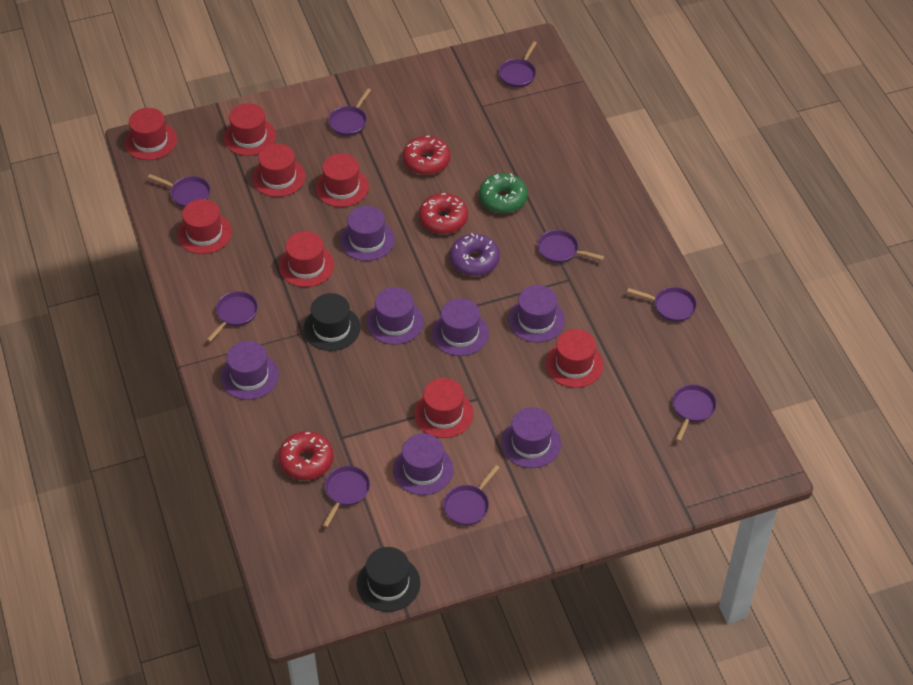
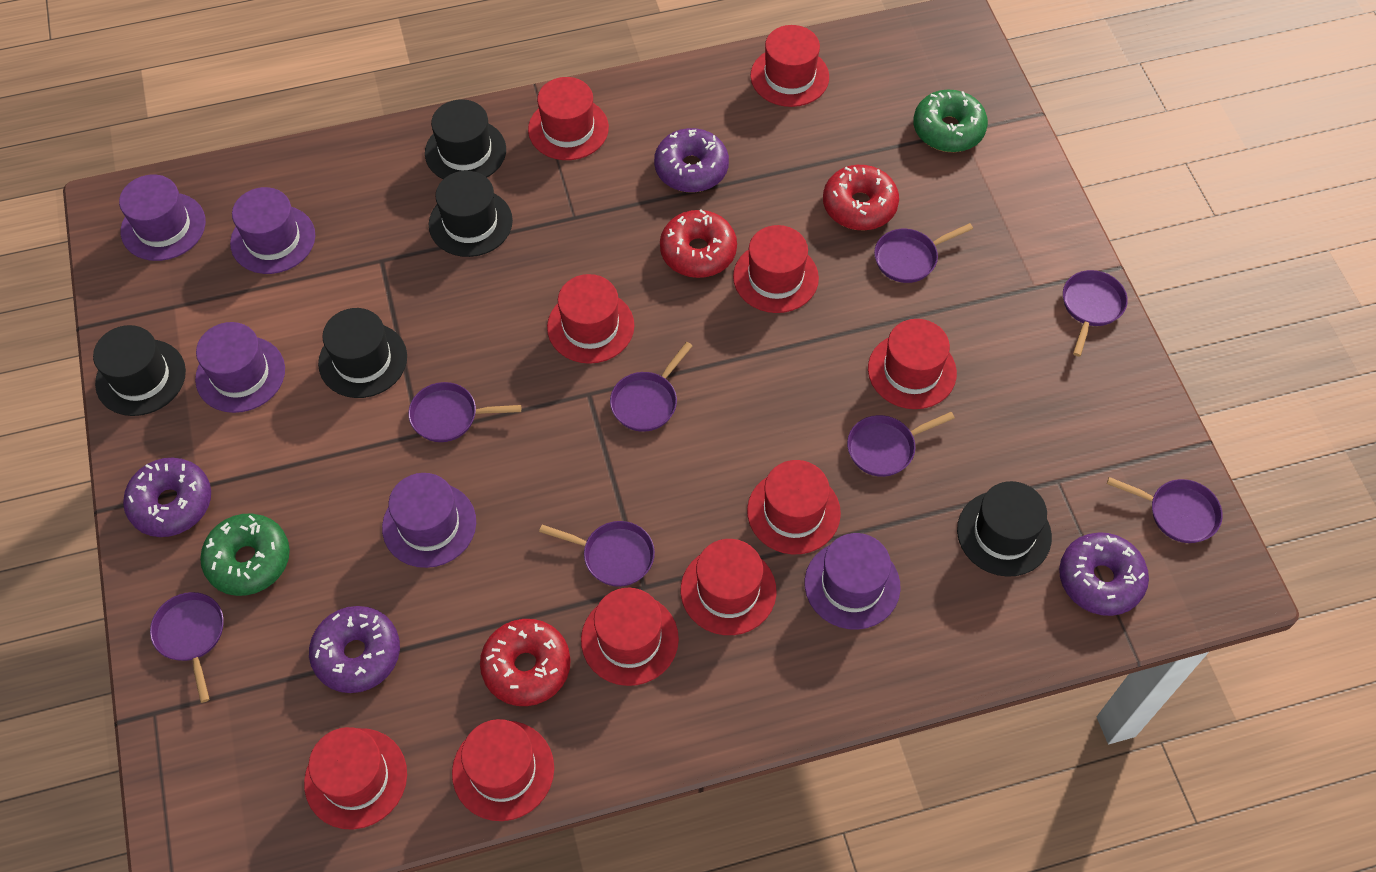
black hat: 2 -> 5
green donut: 1 -> 2
purple donut: 1 -> 4
purple hat: 7 -> 5
purple pan: 9 -> 8
red hat: 8 -> 10

